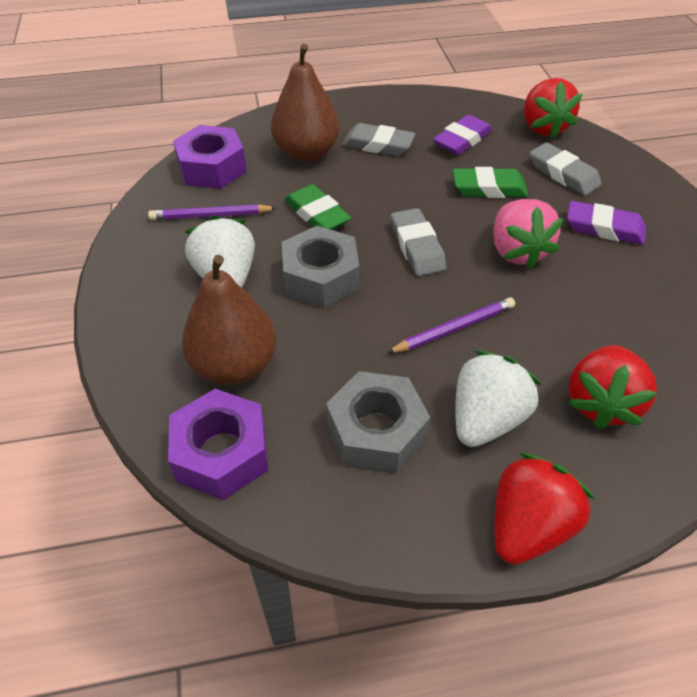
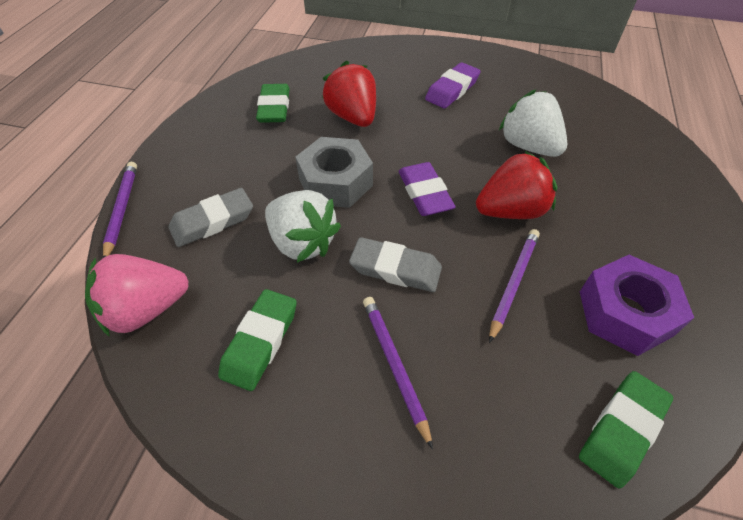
brown pear: 2 -> 0
green eraser: 2 -> 3
grey eraser: 3 -> 2
grey nut: 2 -> 1
purple nut: 2 -> 1
purple pencil: 2 -> 3
red strawberry: 3 -> 2

